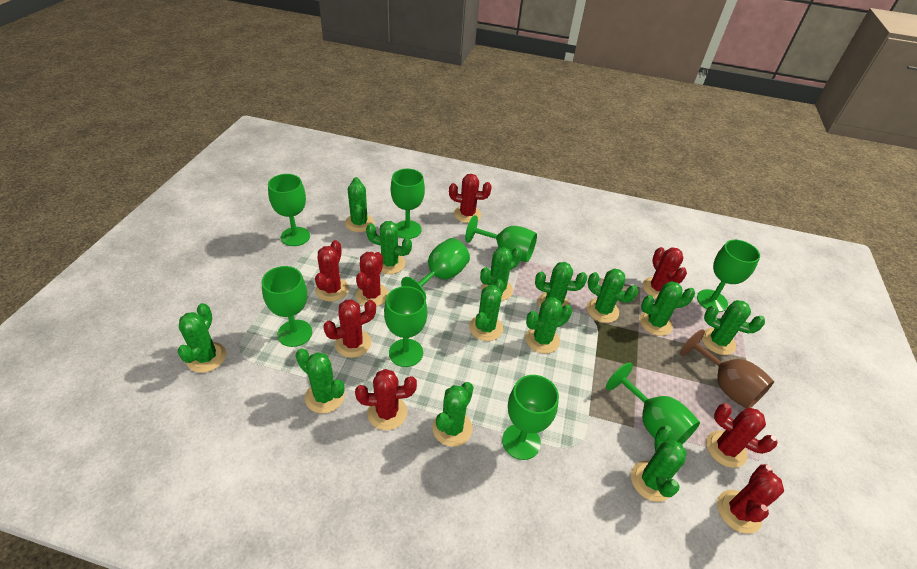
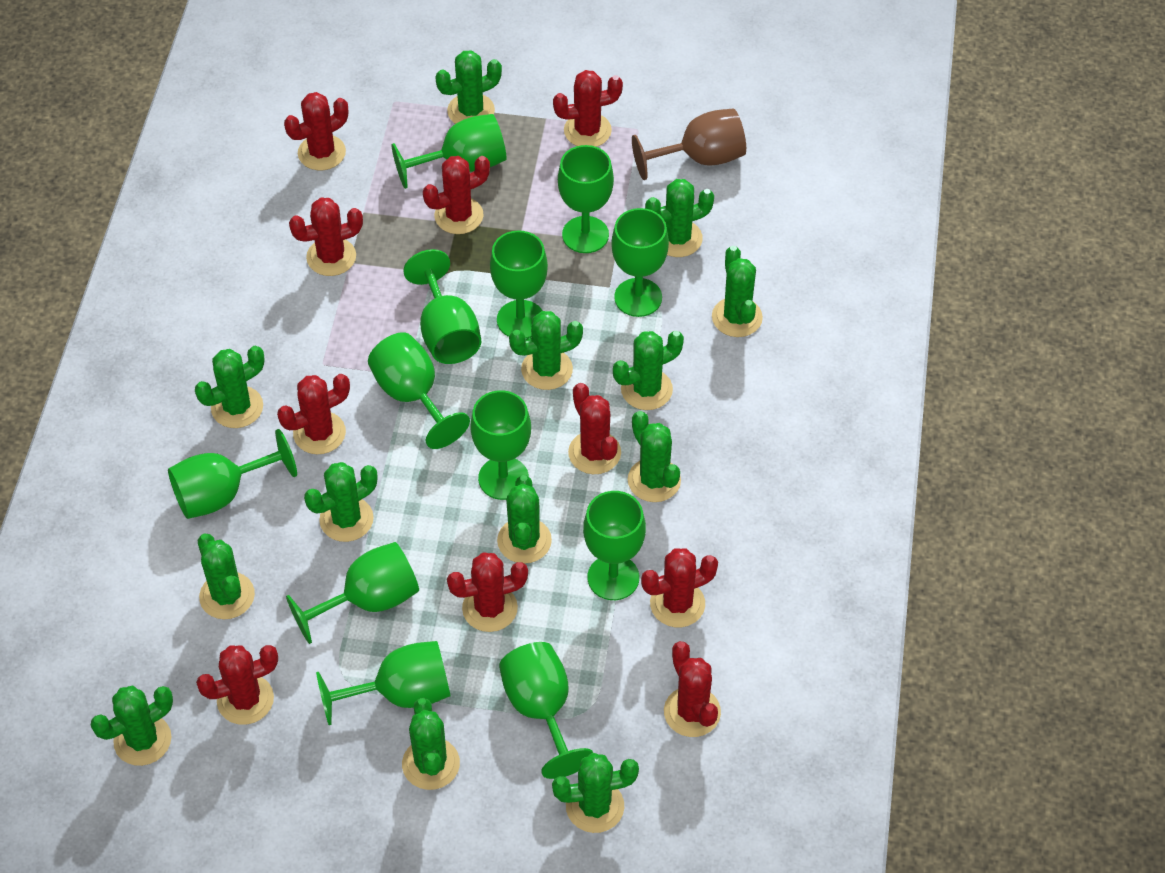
green goblet: 9 -> 12
red cactus: 8 -> 10

